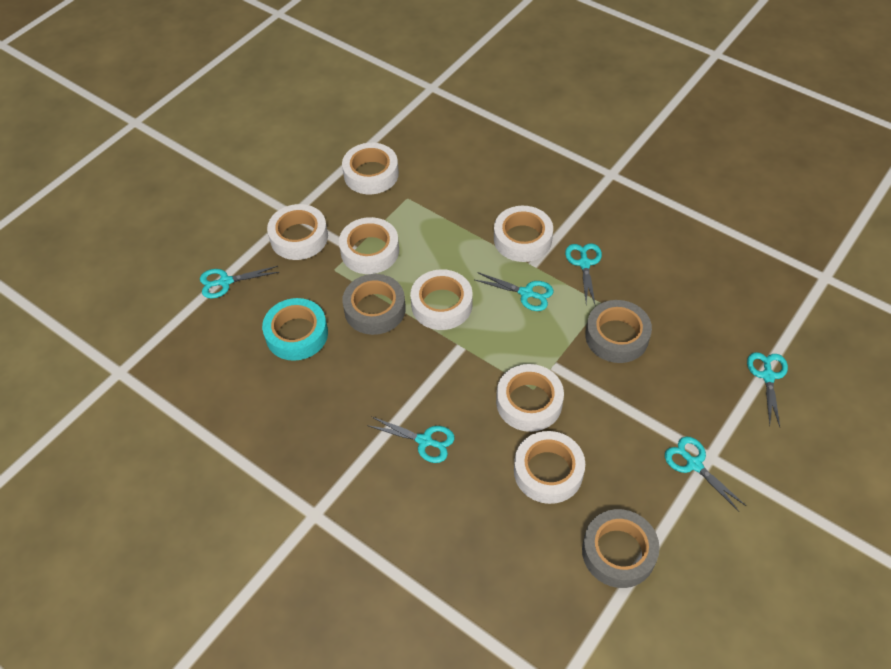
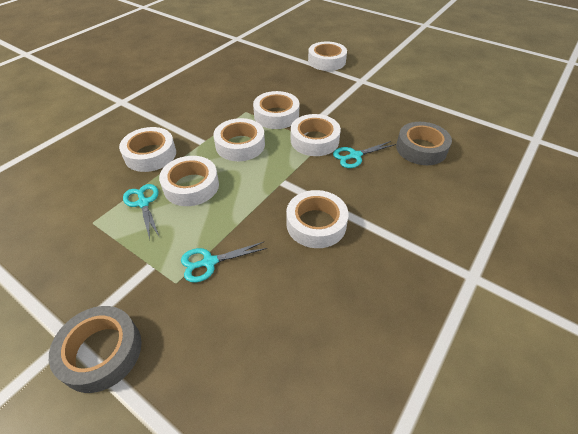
grey tape: 3 -> 2
turquoise scissors: 6 -> 3
turquoise tape: 1 -> 0

